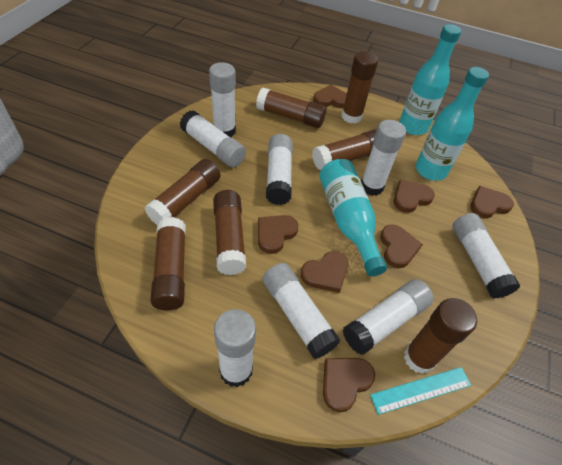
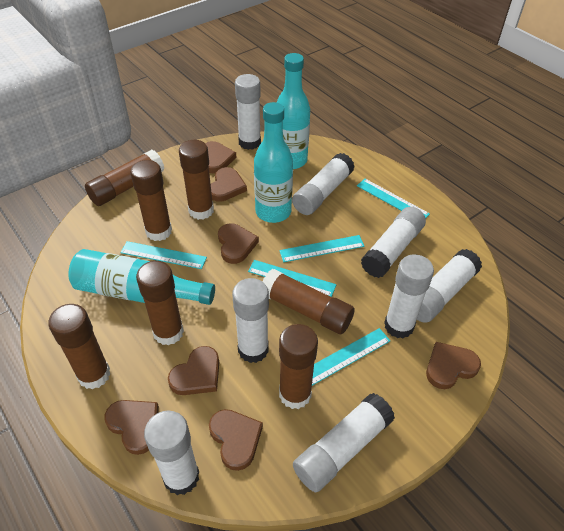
turquoise ruler: 1 -> 5

